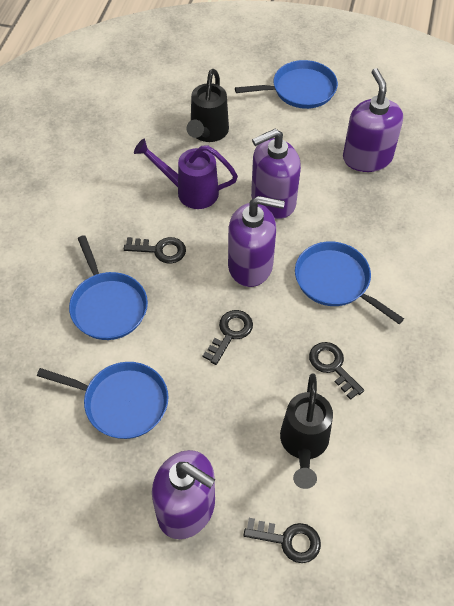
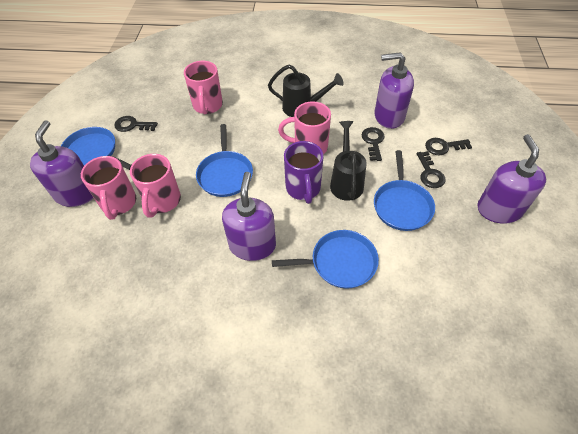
pink mug: 0 -> 4
purple mug: 0 -> 1
purple watering can: 1 -> 0

